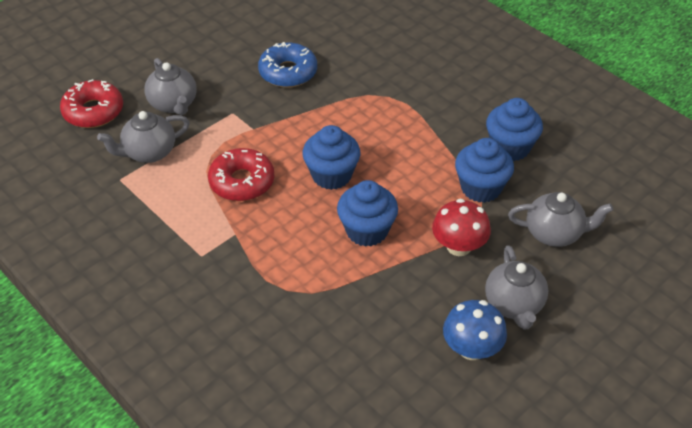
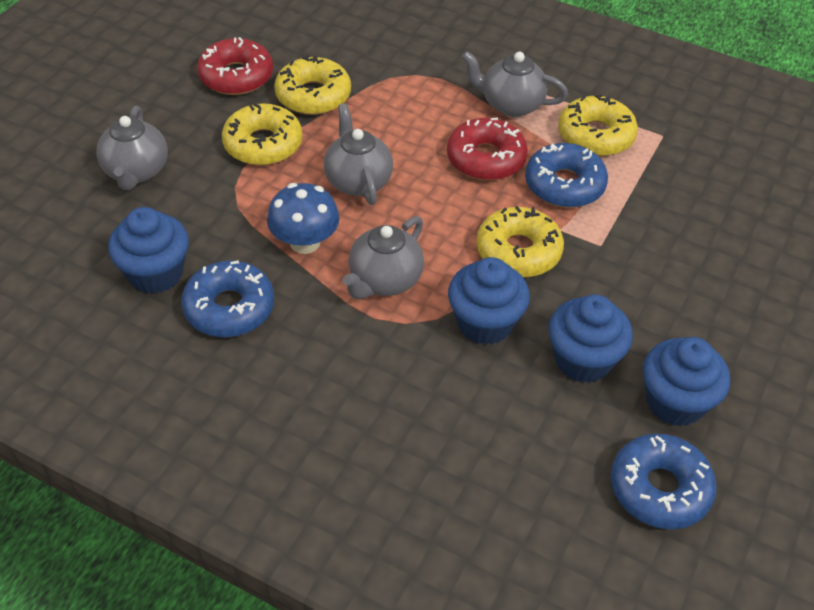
blue donut: 1 -> 3
red mushroom: 1 -> 0
yellow donut: 0 -> 4

